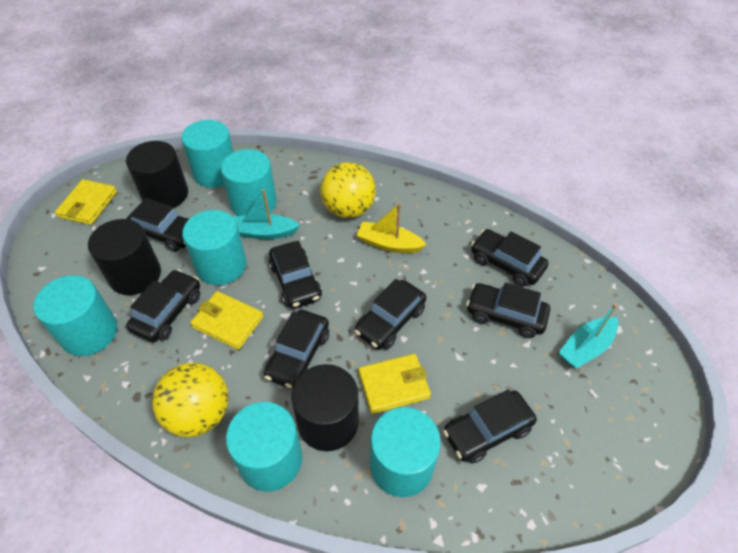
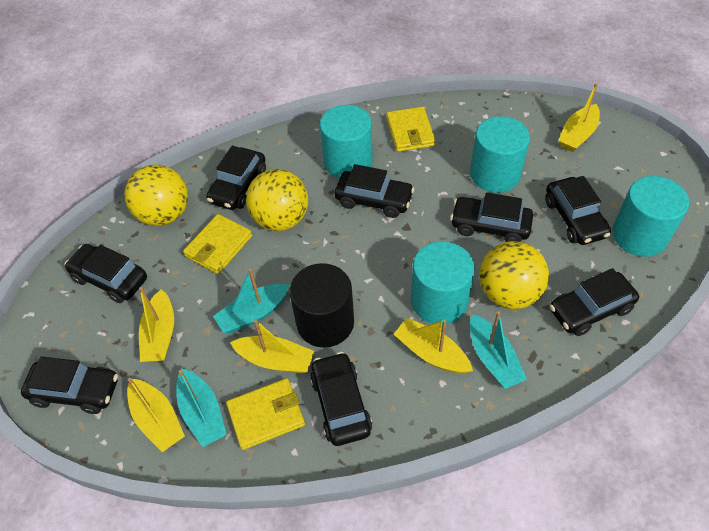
black cylinder: 3 -> 1
turquoise boat: 2 -> 3
turquoise cylinder: 6 -> 4
yellow ball: 2 -> 3
yellow boat: 1 -> 5

